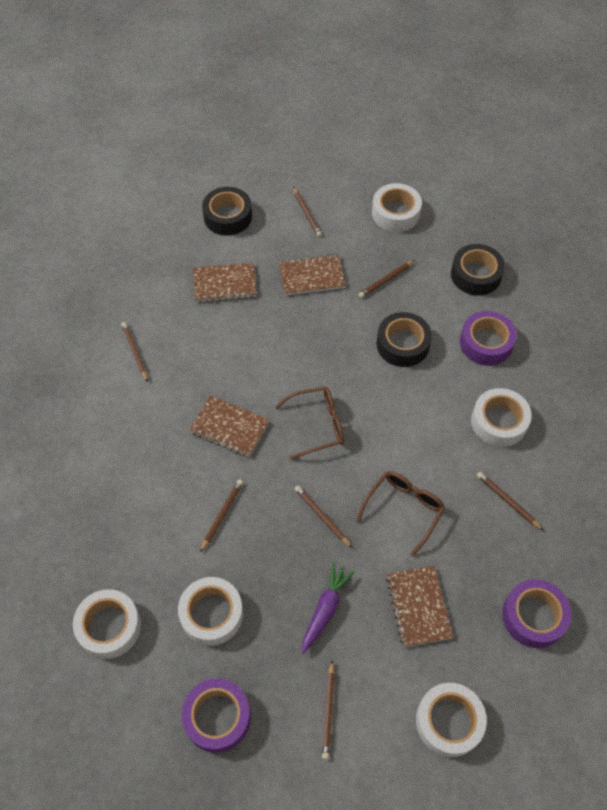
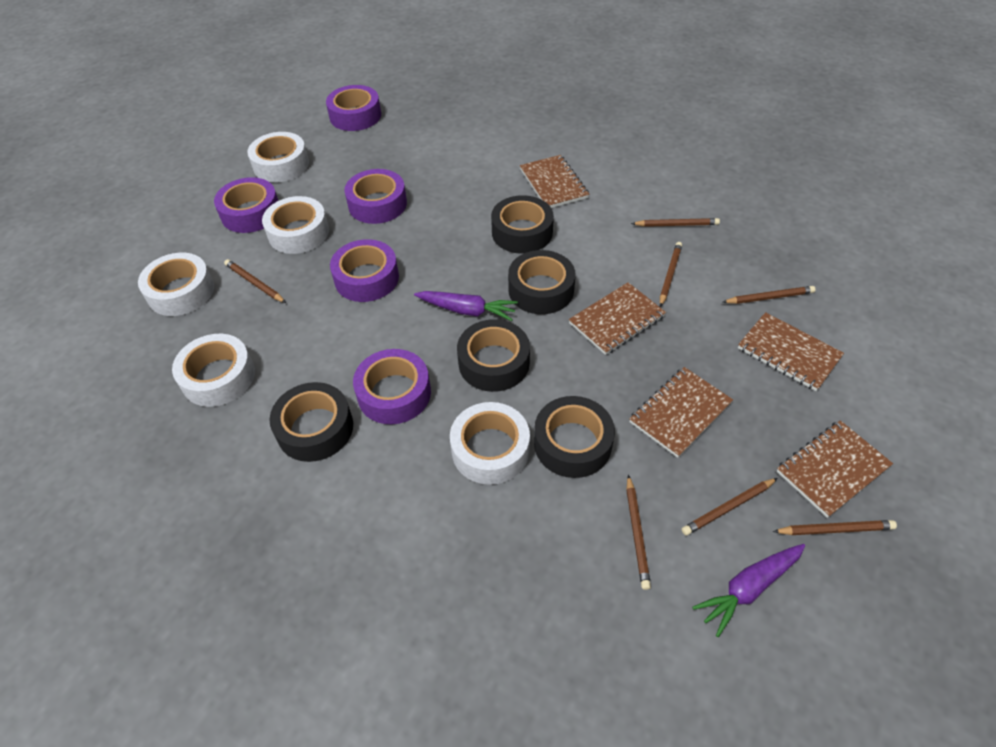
black tape: 3 -> 5
brown glasses: 2 -> 0
brown notebook: 4 -> 5
purple carrot: 1 -> 2
purple tape: 3 -> 5

